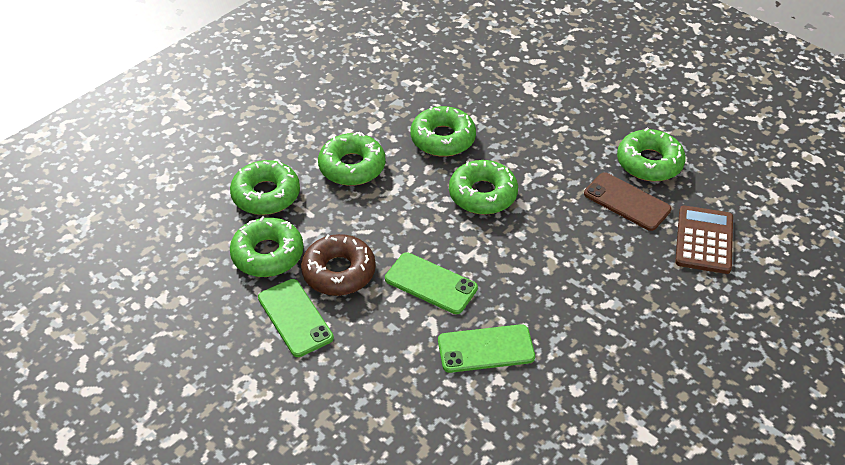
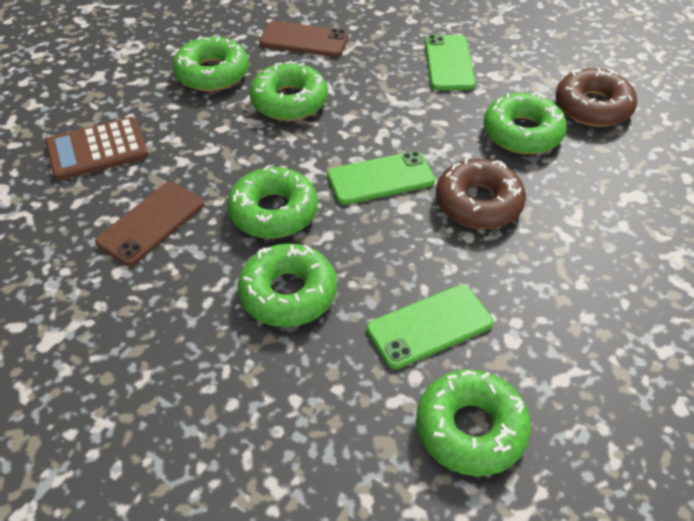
brown donut: 1 -> 2
brown phone: 1 -> 2

